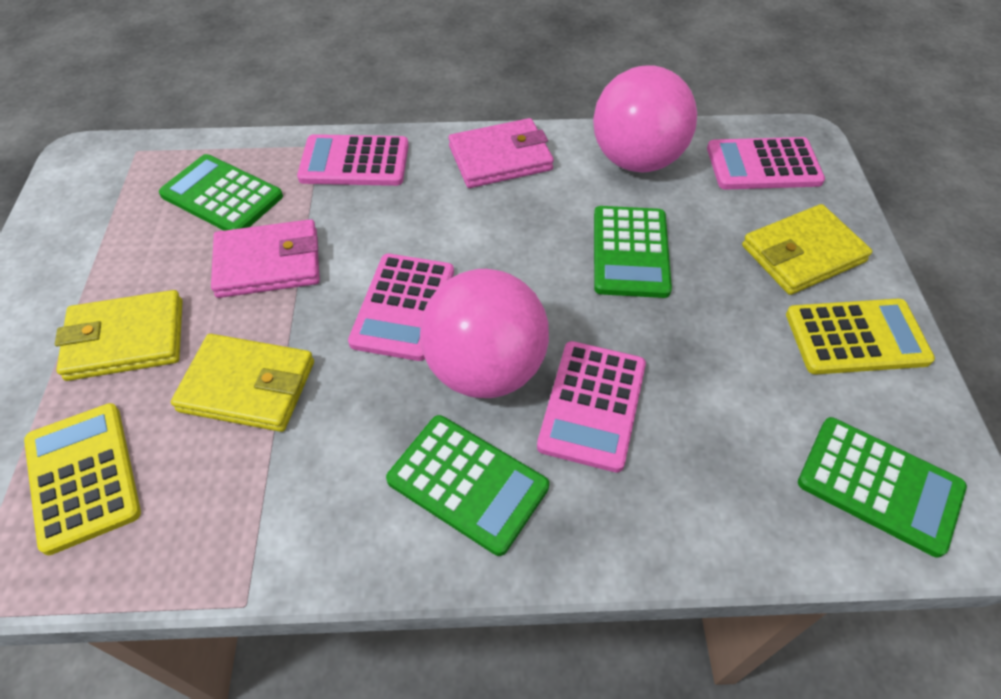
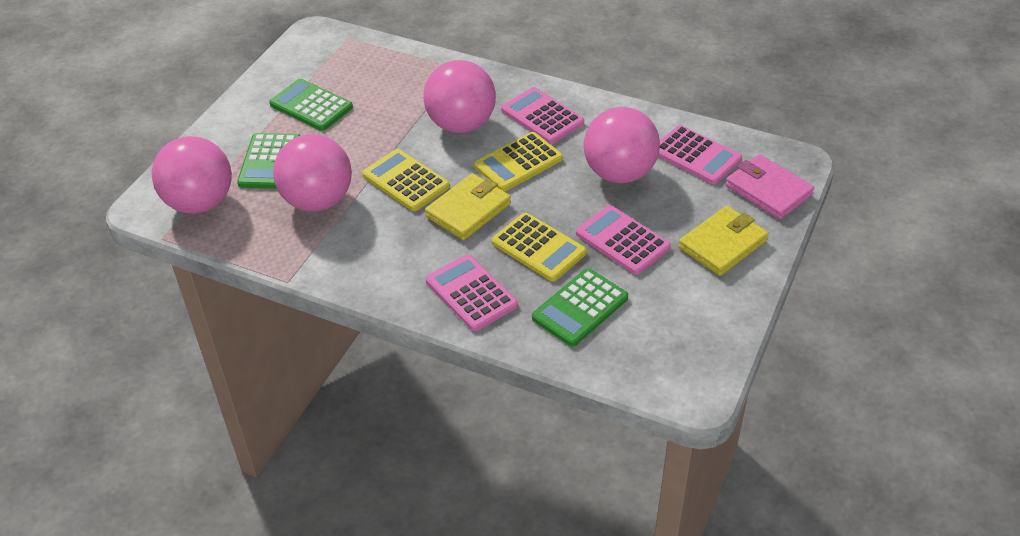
green calculator: 4 -> 3
pink ball: 2 -> 4
pink wallet: 2 -> 1
yellow calculator: 2 -> 3
yellow wallet: 3 -> 2

